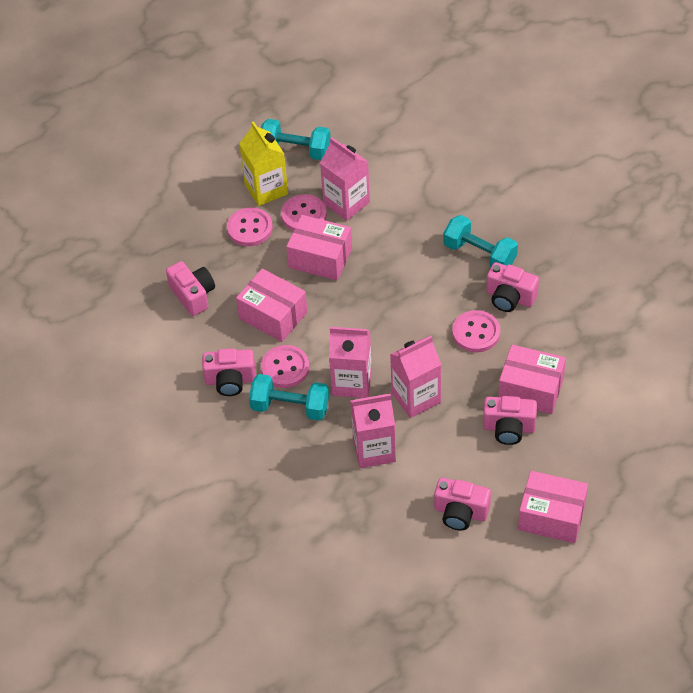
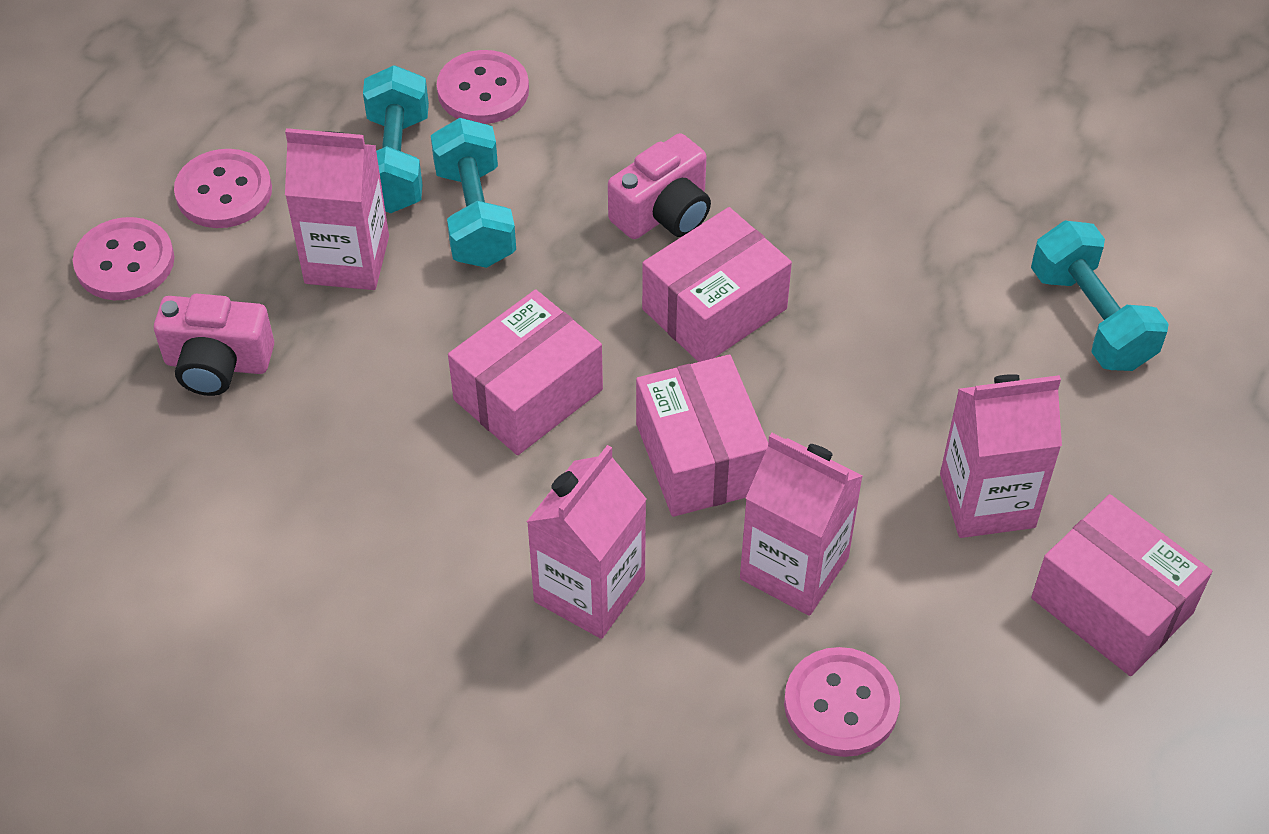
pink camera: 5 -> 2
yellow carton: 1 -> 0

